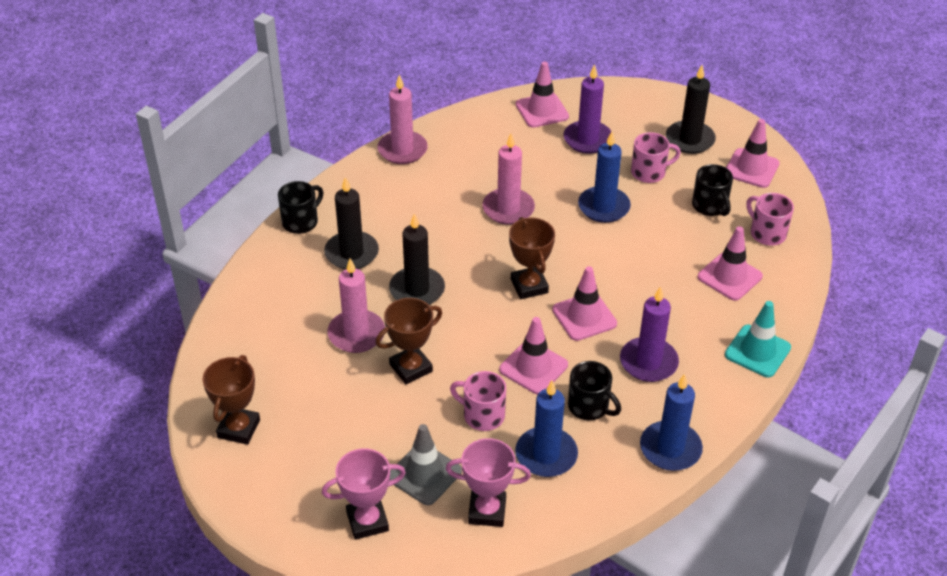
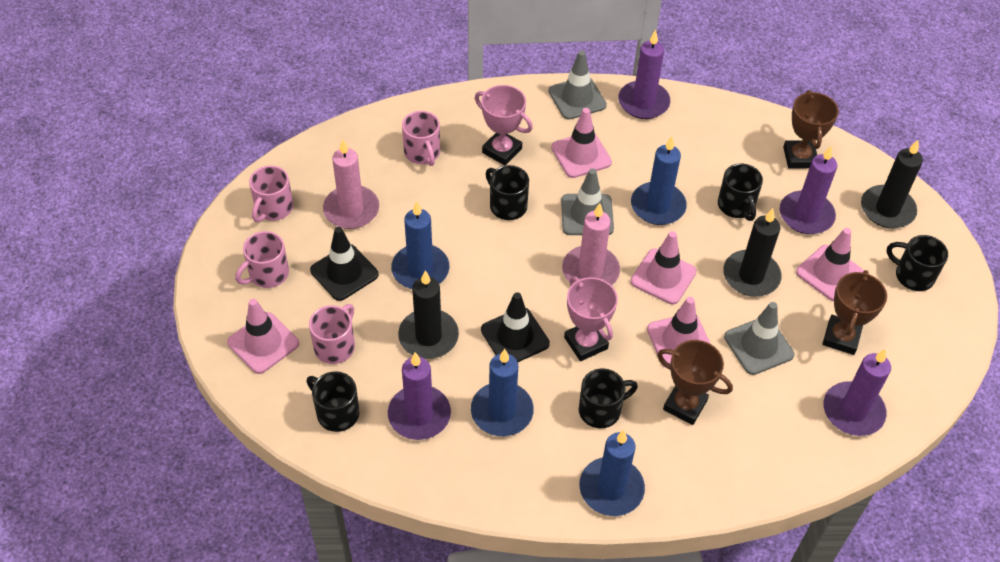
black mug: 3 -> 5
black traffic cone: 0 -> 2
blue candle: 3 -> 4
grey traffic cone: 1 -> 3
pink candle: 3 -> 2
pink mug: 3 -> 4
purple candle: 2 -> 4
turquoise traffic cone: 1 -> 0

